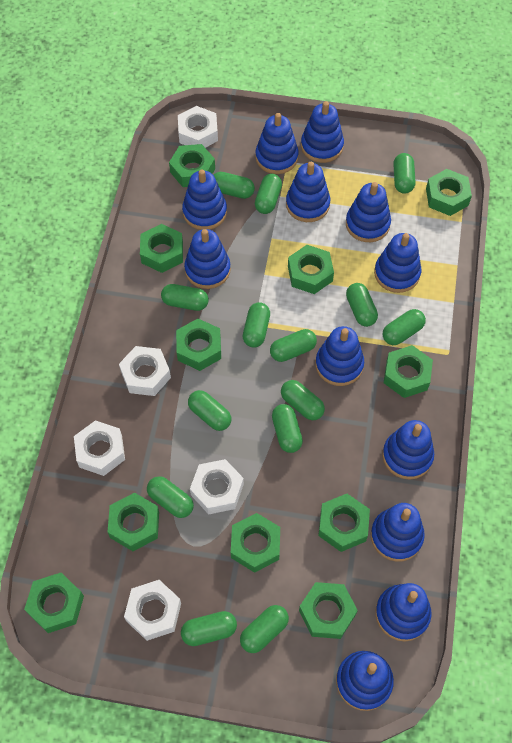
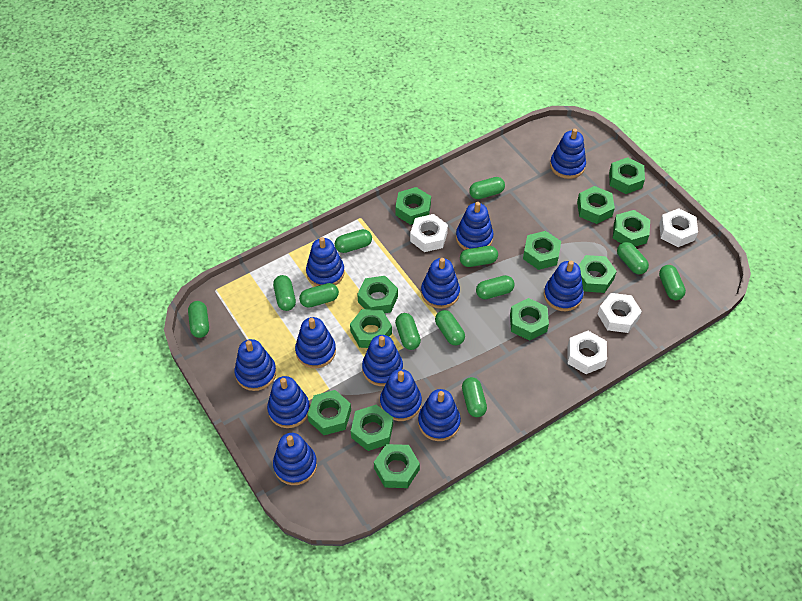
green capsule: 14 -> 12
green nut: 11 -> 12
white nut: 5 -> 4

